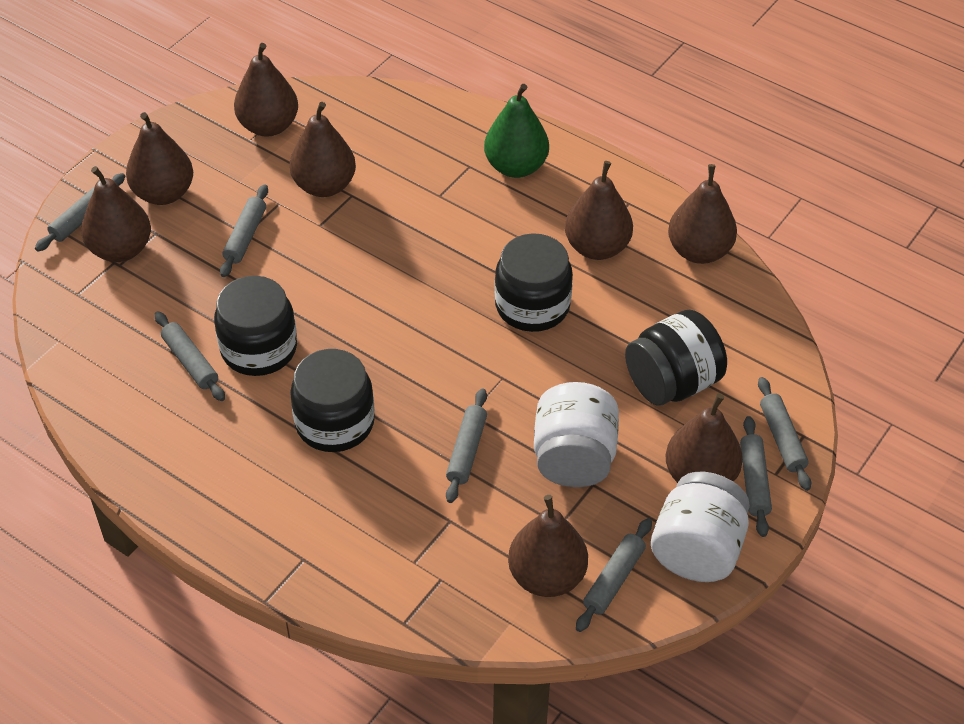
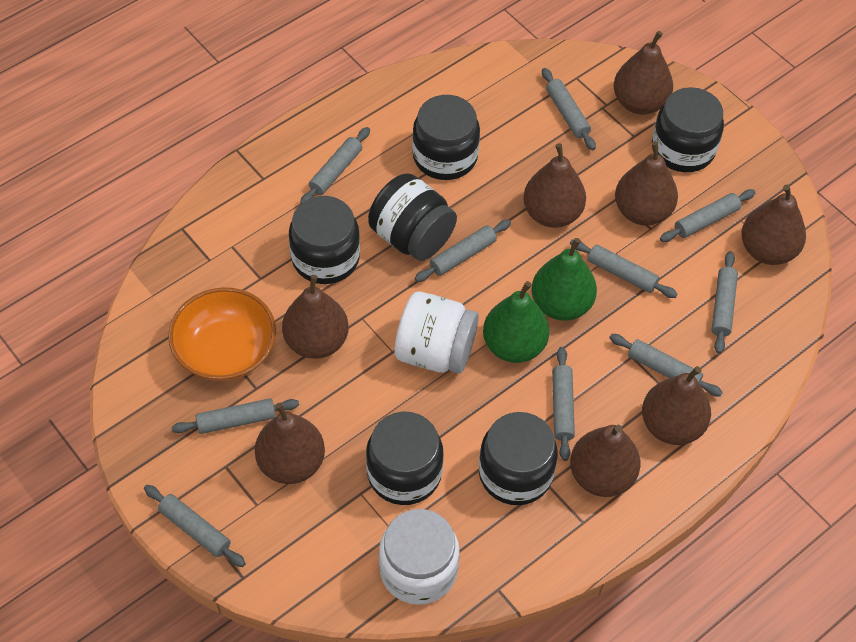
black jar: 4 -> 6
green pear: 1 -> 2
grey rolling pin: 7 -> 10
orange bowl: 0 -> 1

